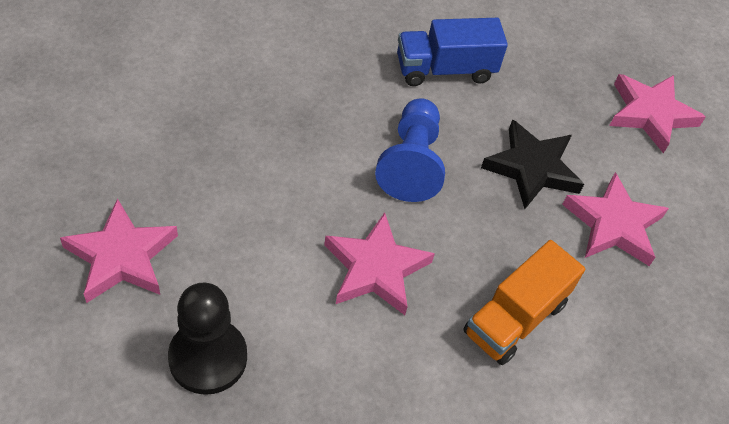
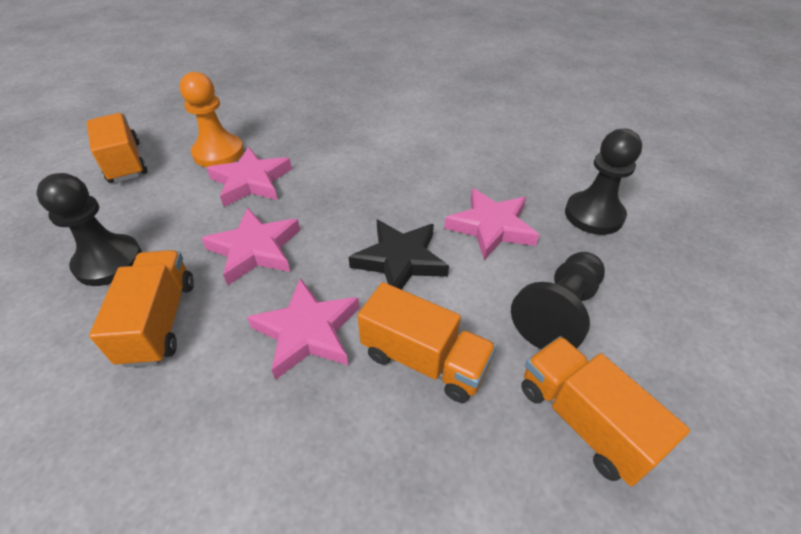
black pawn: 1 -> 3
blue pawn: 1 -> 0
blue truck: 1 -> 0
orange pawn: 0 -> 1
orange truck: 1 -> 4

